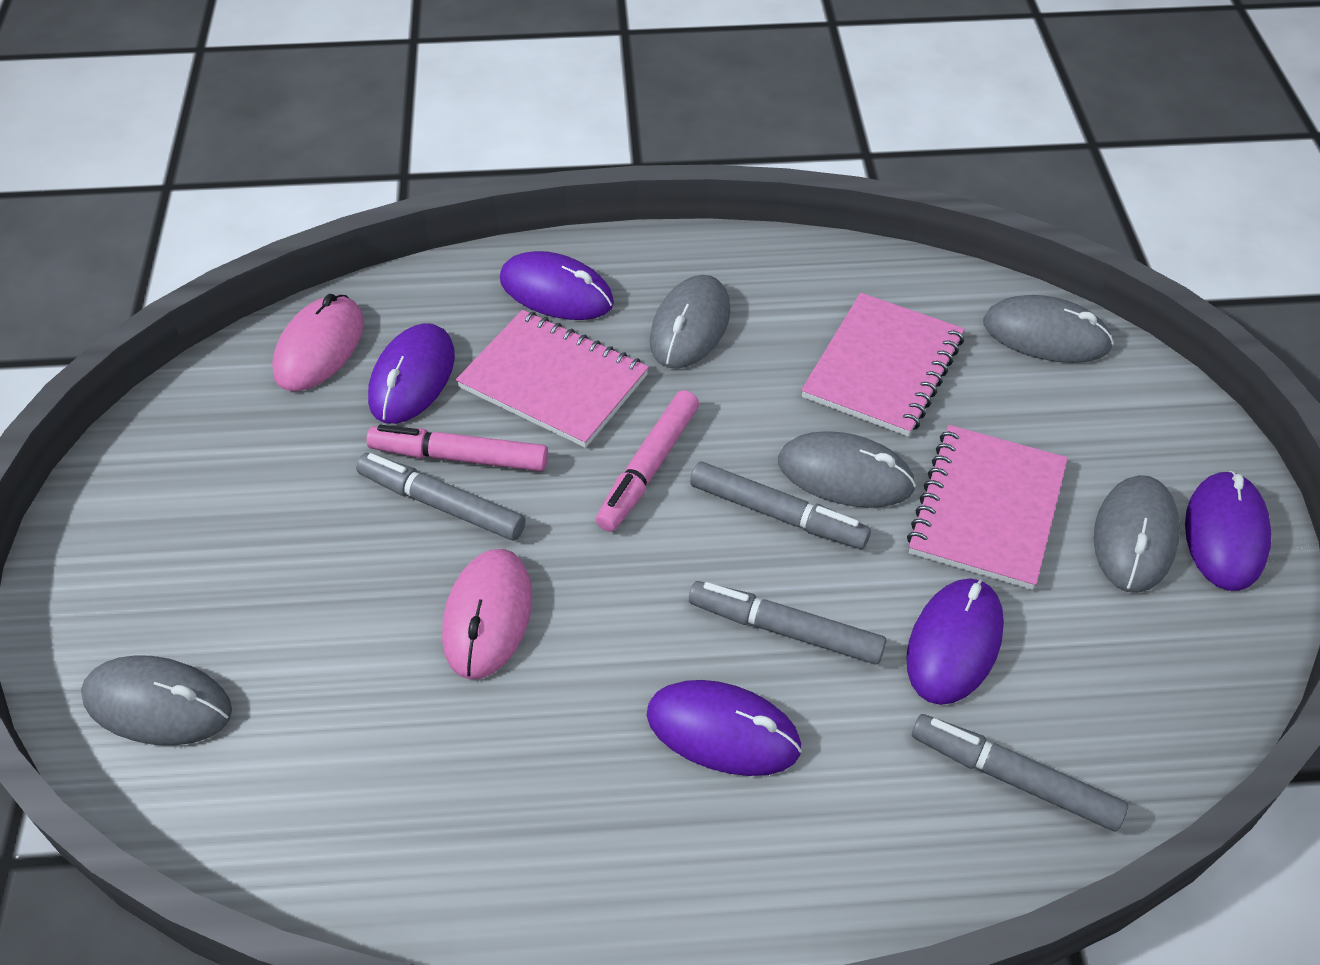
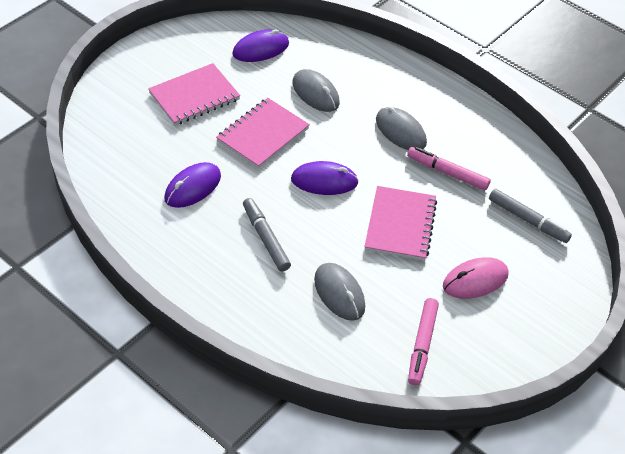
grey marker: 4 -> 2
grey mouse: 5 -> 3
pink mouse: 2 -> 1
purple mouse: 5 -> 3

